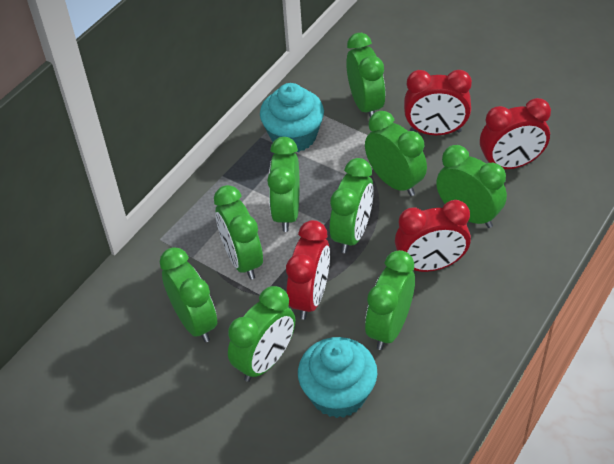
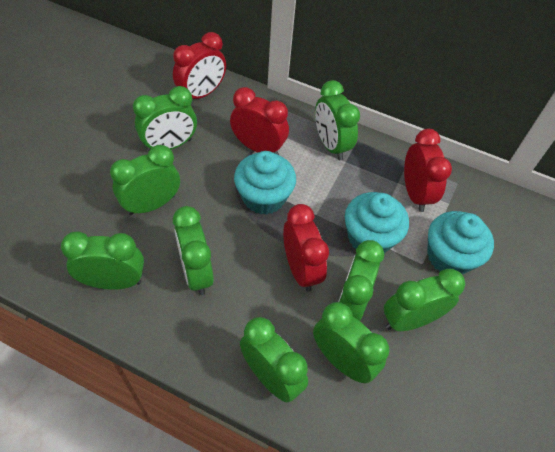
turquoise cupcake: 2 -> 3

